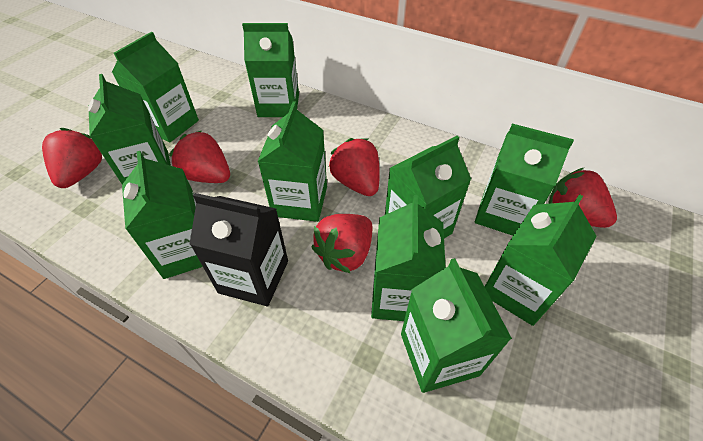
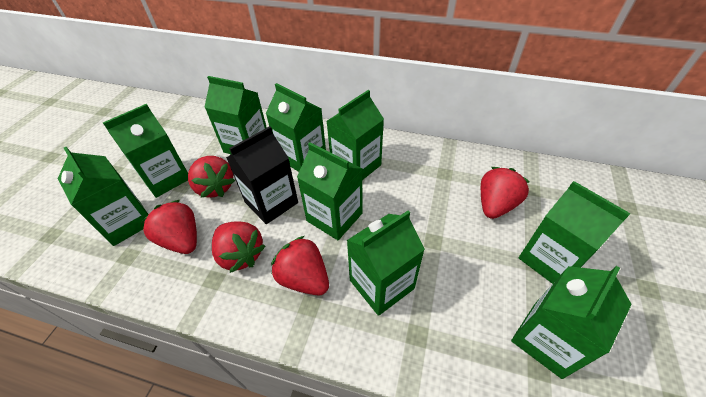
green carton: 10 -> 9

